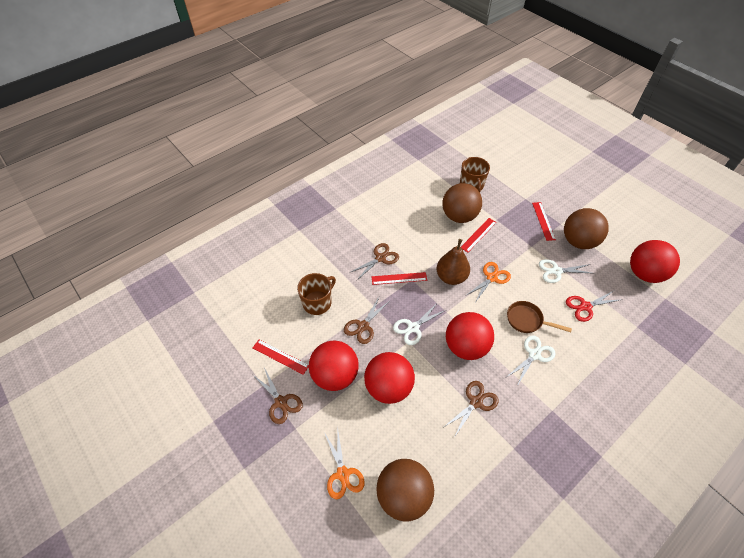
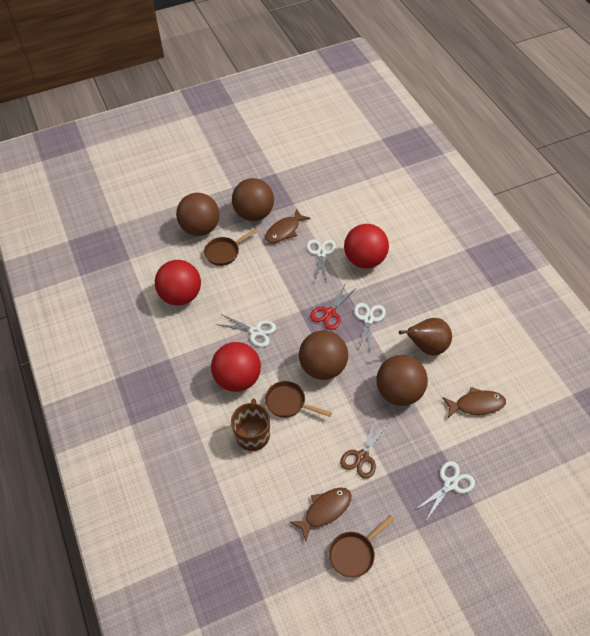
brown ball: 3 -> 4
brown fish: 0 -> 3
brown mug: 2 -> 1
brown pan: 1 -> 3
brown scissors: 4 -> 1
orange scissors: 2 -> 0
red ball: 4 -> 3
red ruler: 4 -> 0
white scissors: 3 -> 4

